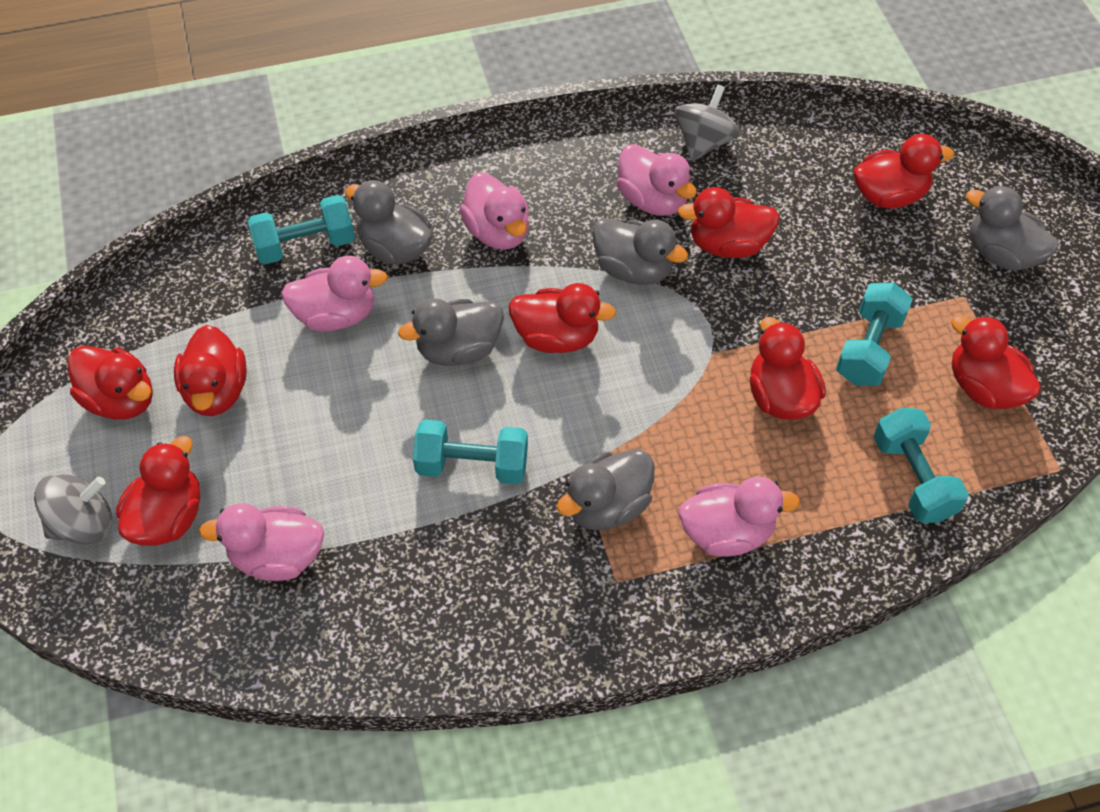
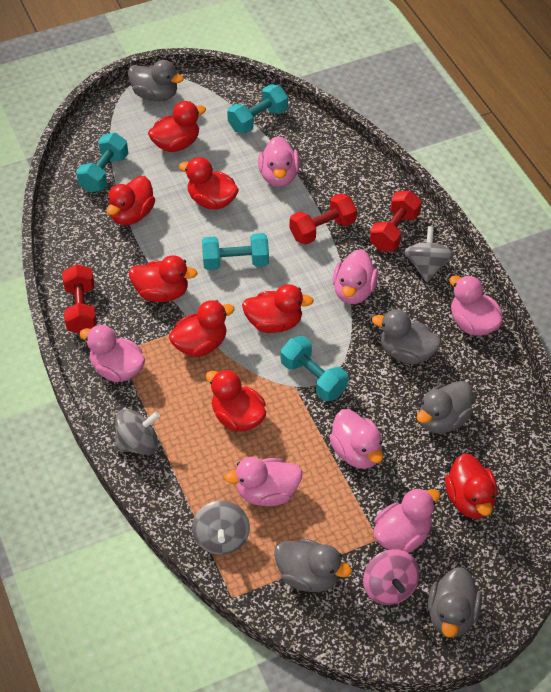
grey spinning top: 2 -> 3
pink duck: 5 -> 7
pink spinning top: 0 -> 1
red dumbbell: 0 -> 3

